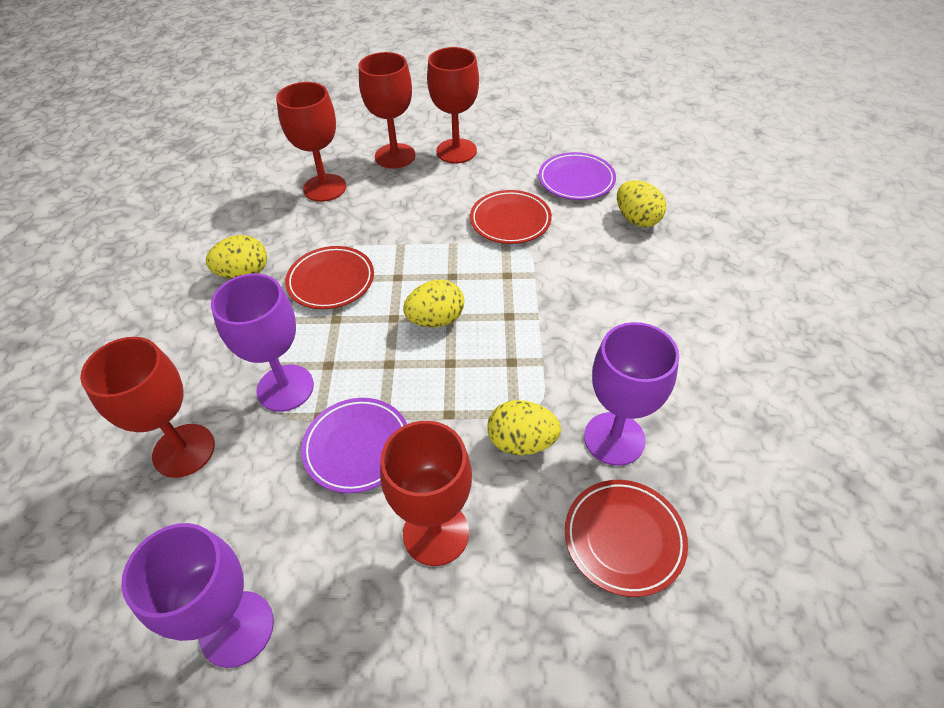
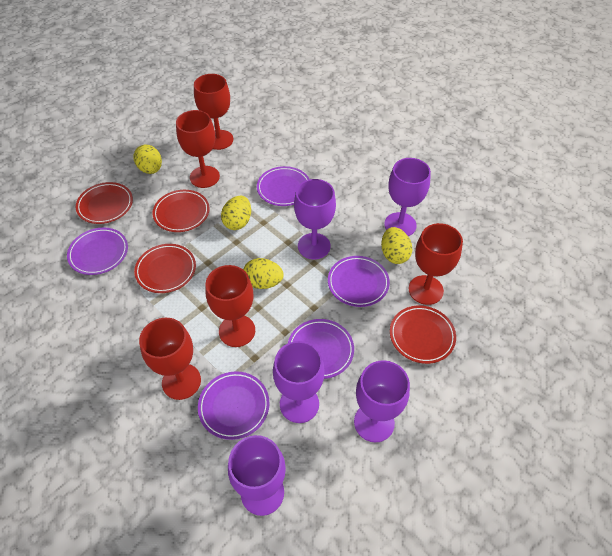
purple goblet: 3 -> 5
purple plate: 2 -> 5
red plate: 3 -> 4

